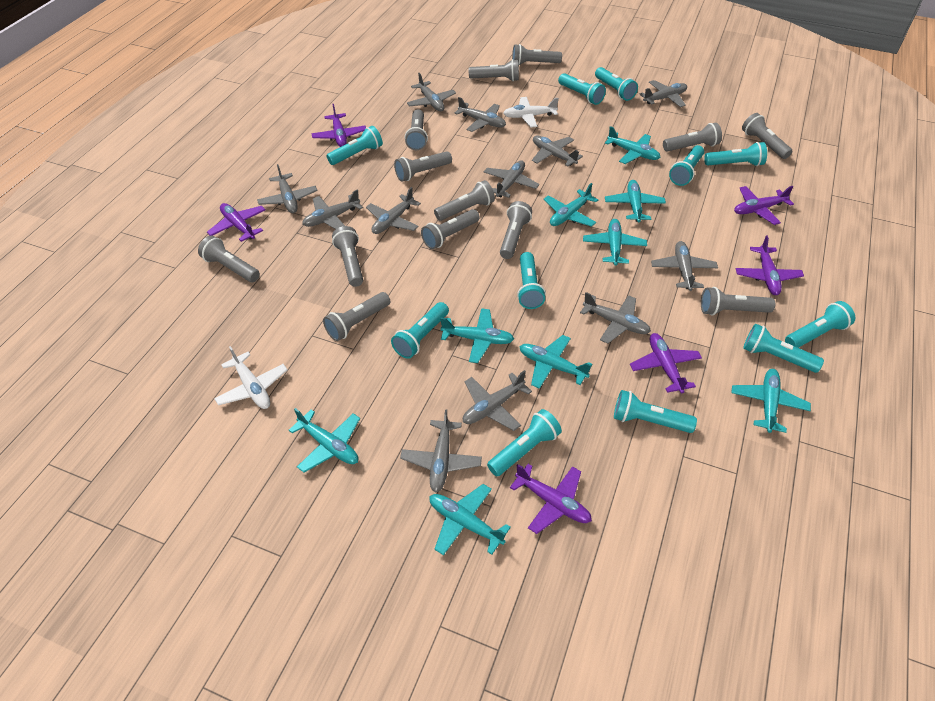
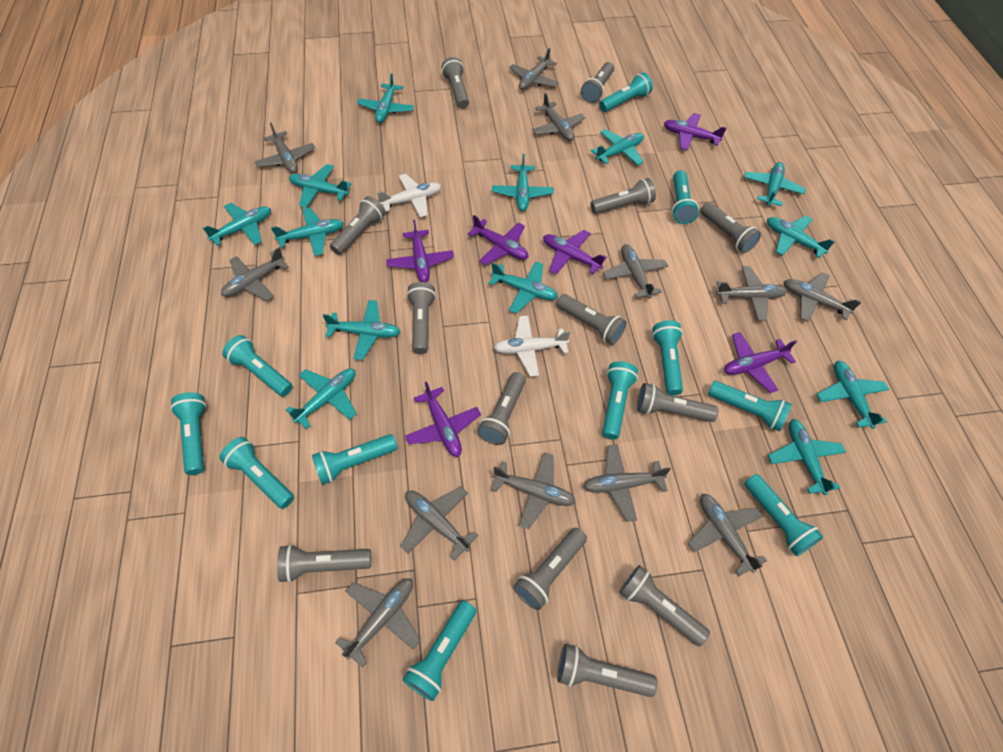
turquoise plane: 9 -> 13

